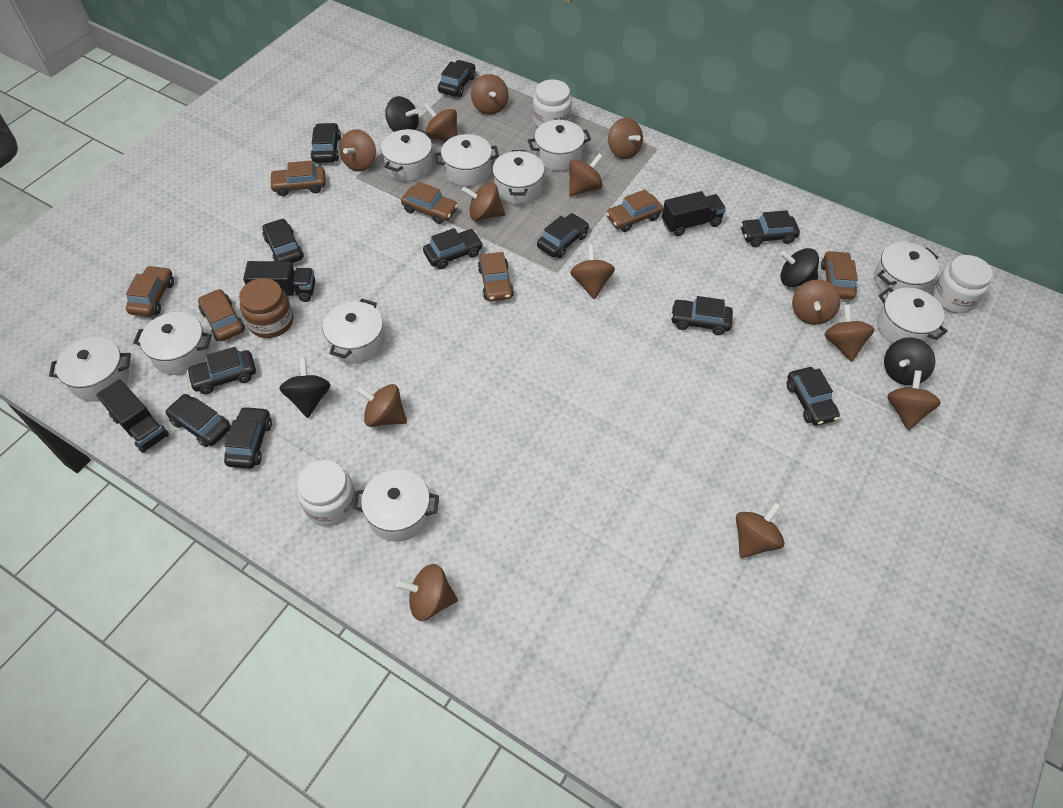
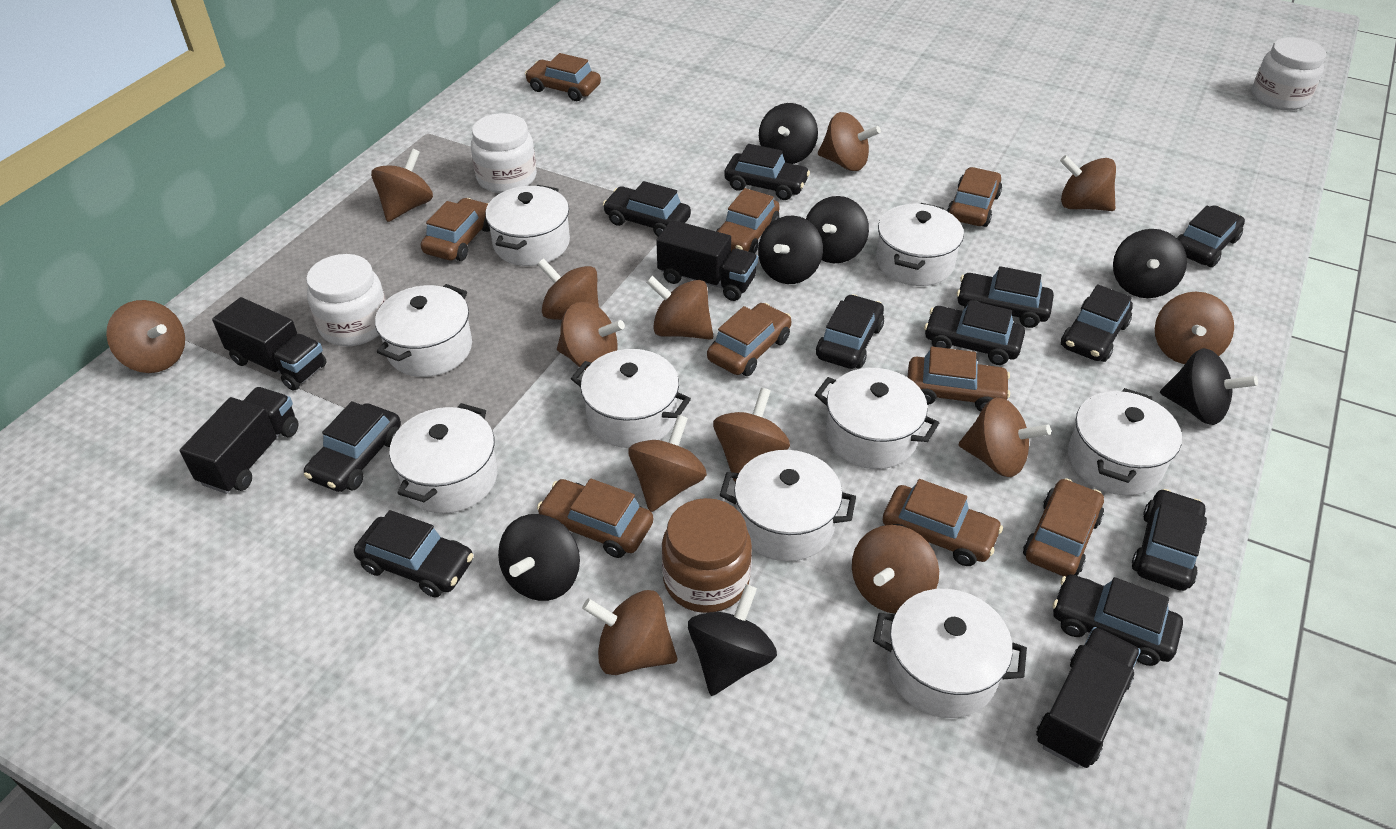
black spinning top: 4 -> 7
black truck: 3 -> 4
brown car: 7 -> 9
white pot: 10 -> 9

